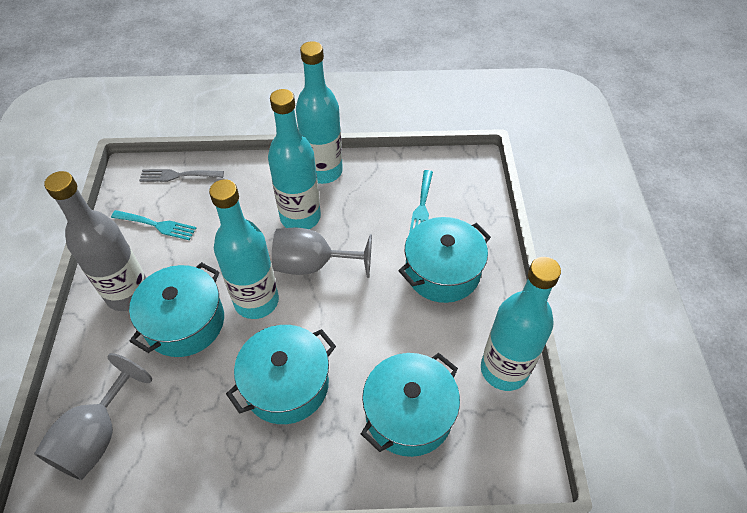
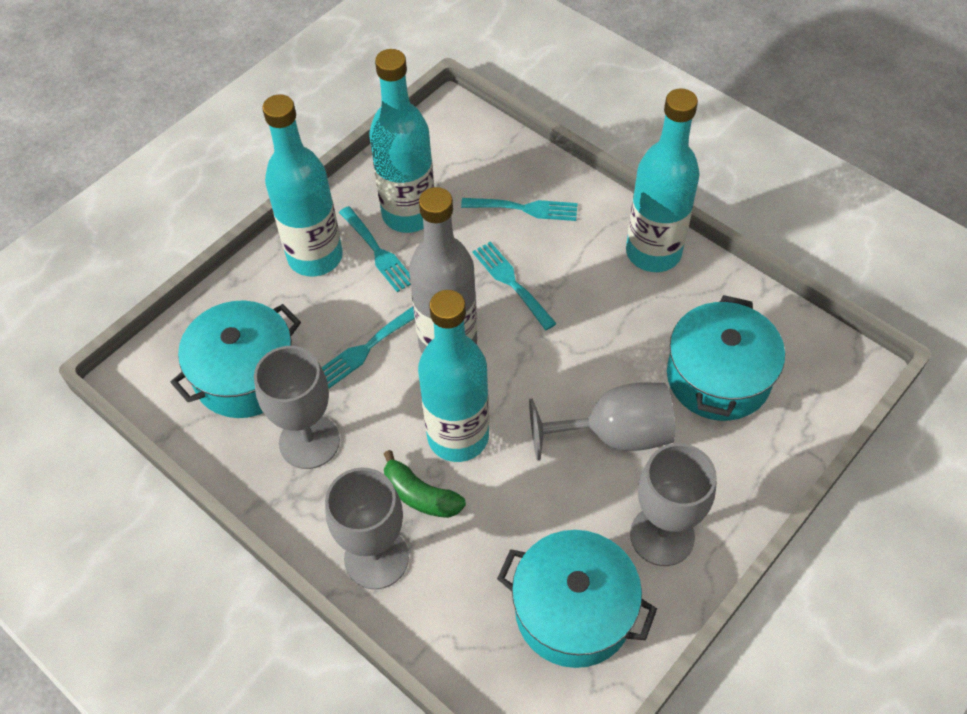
green banana: 0 -> 1
grey fork: 1 -> 0
grey goblet: 2 -> 4
turquoise fork: 2 -> 4
turquoise pot: 4 -> 3

